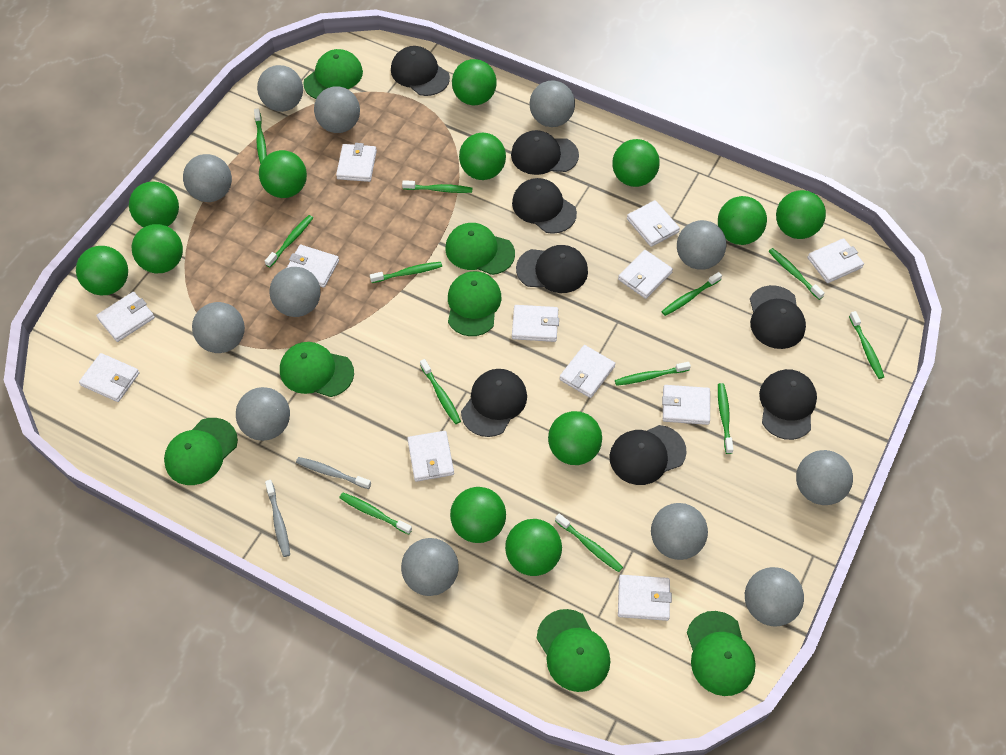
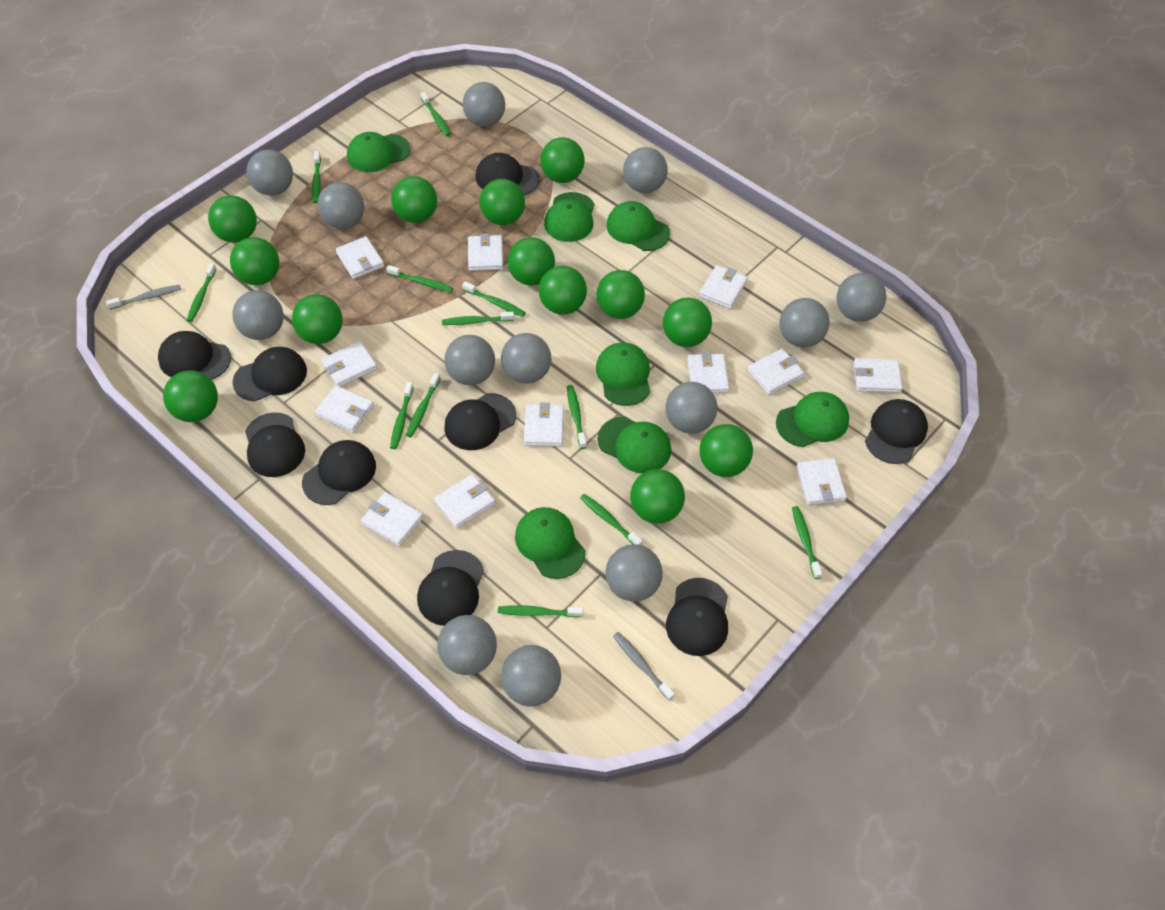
black cap: 8 -> 9
green ball: 12 -> 13
grey ball: 12 -> 13

